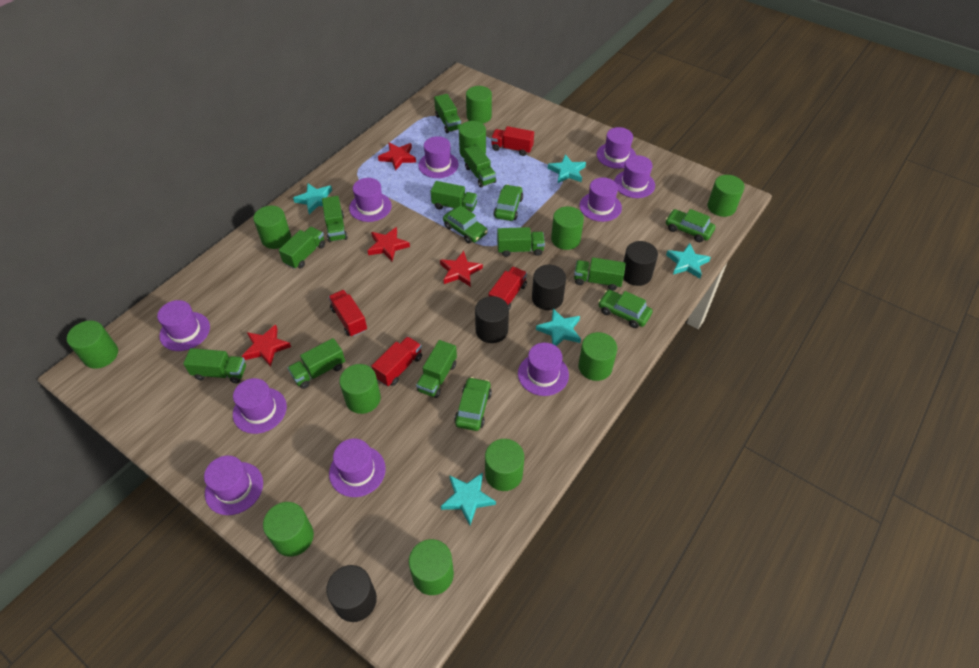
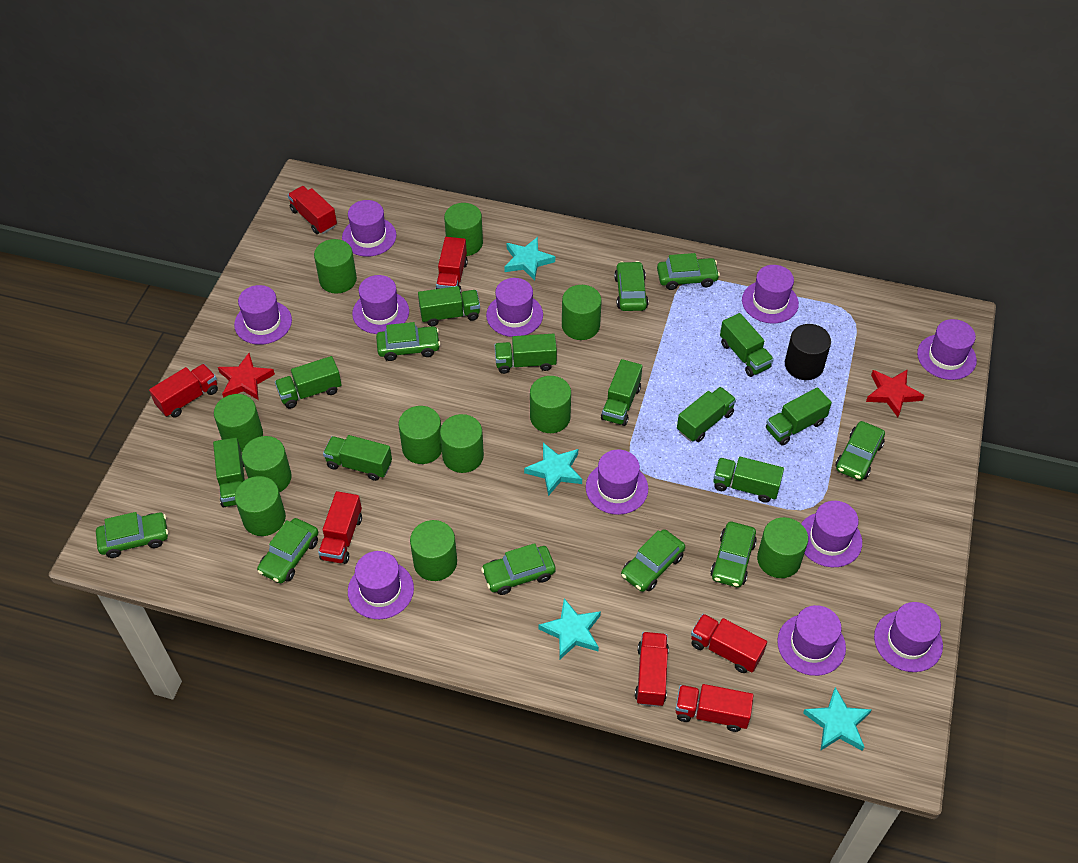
black cylinder: 4 -> 1
green car: 5 -> 9
purple hat: 10 -> 11
red star: 4 -> 2
red truck: 4 -> 7
turquoise star: 5 -> 4

